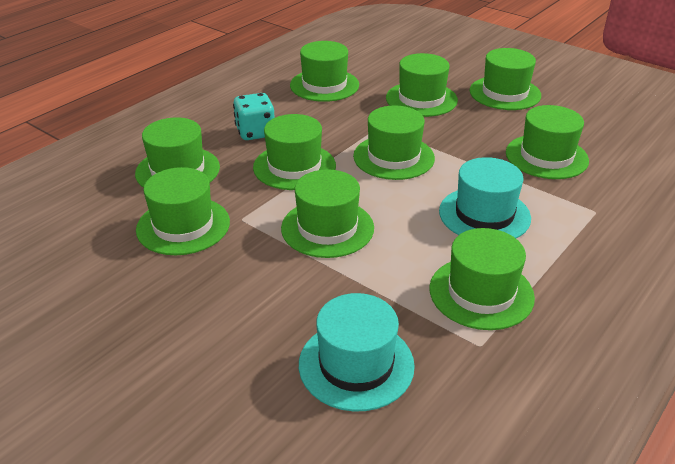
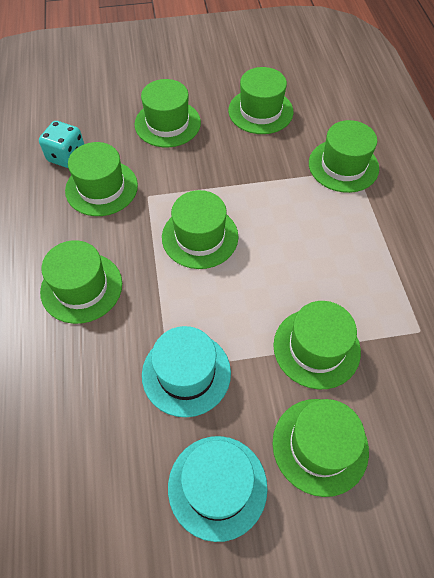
green hat: 10 -> 8

